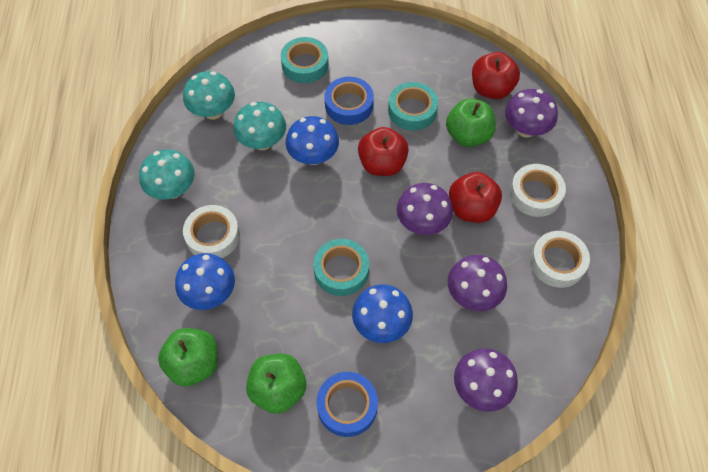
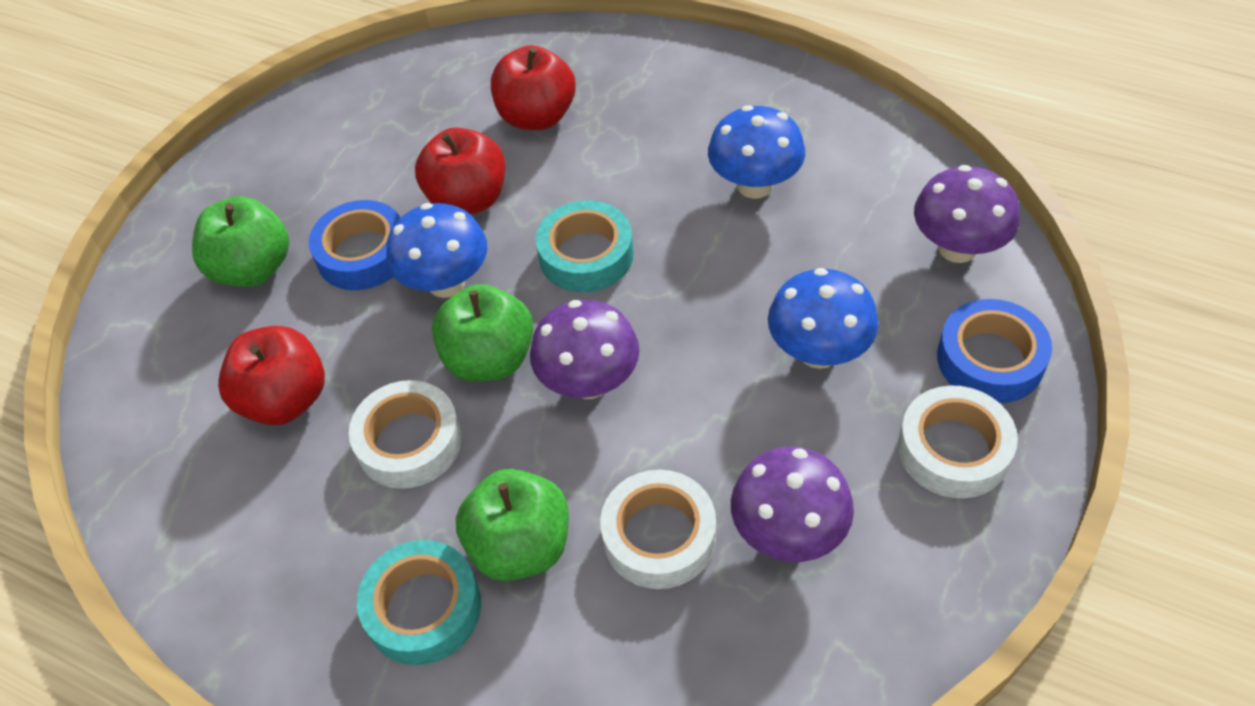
purple mushroom: 4 -> 3
turquoise mushroom: 3 -> 0
turquoise tape: 3 -> 2

